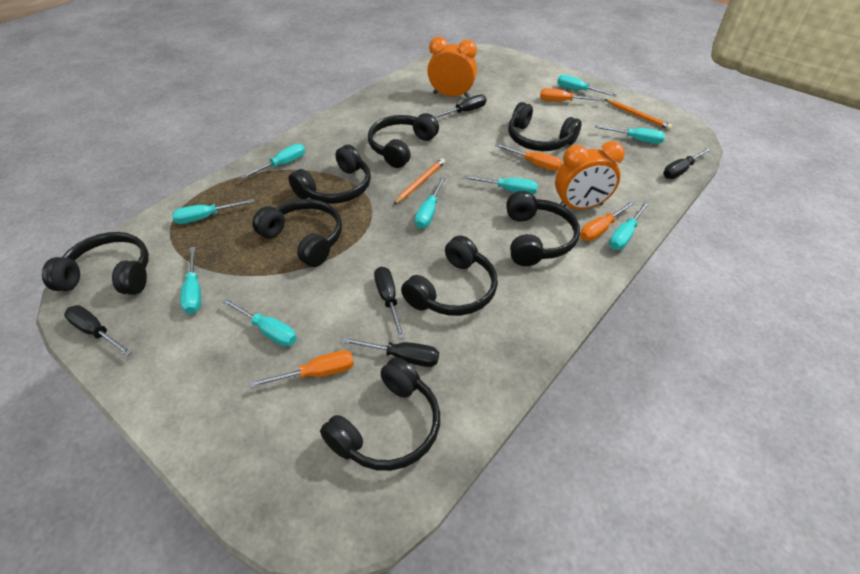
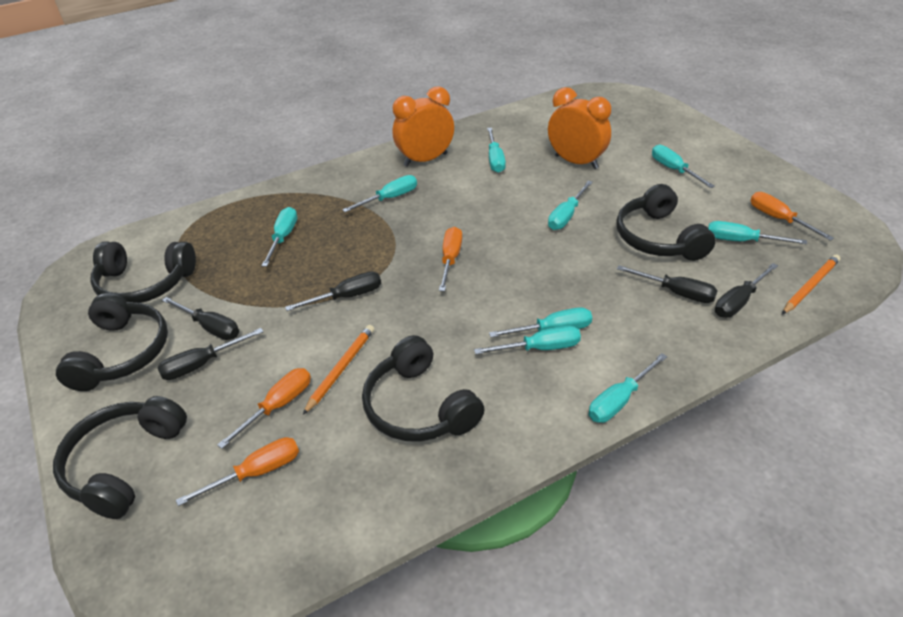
black headphones: 8 -> 5

